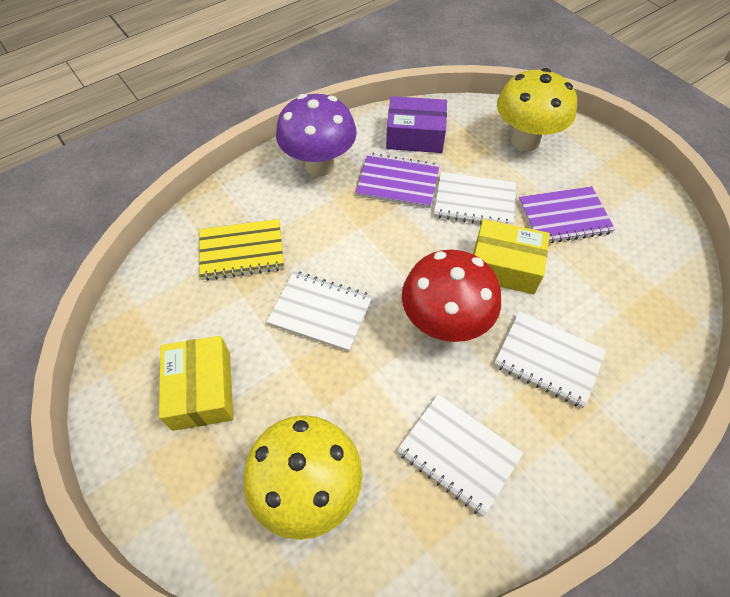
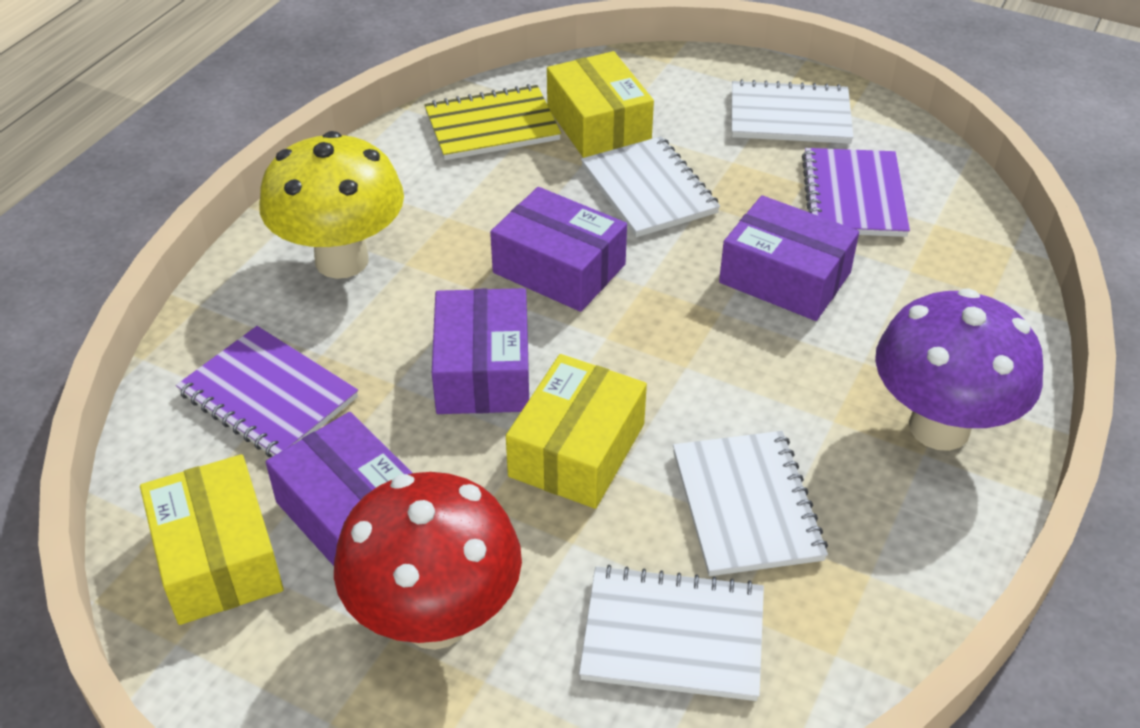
purple box: 1 -> 4
yellow box: 2 -> 3
yellow mushroom: 2 -> 1

